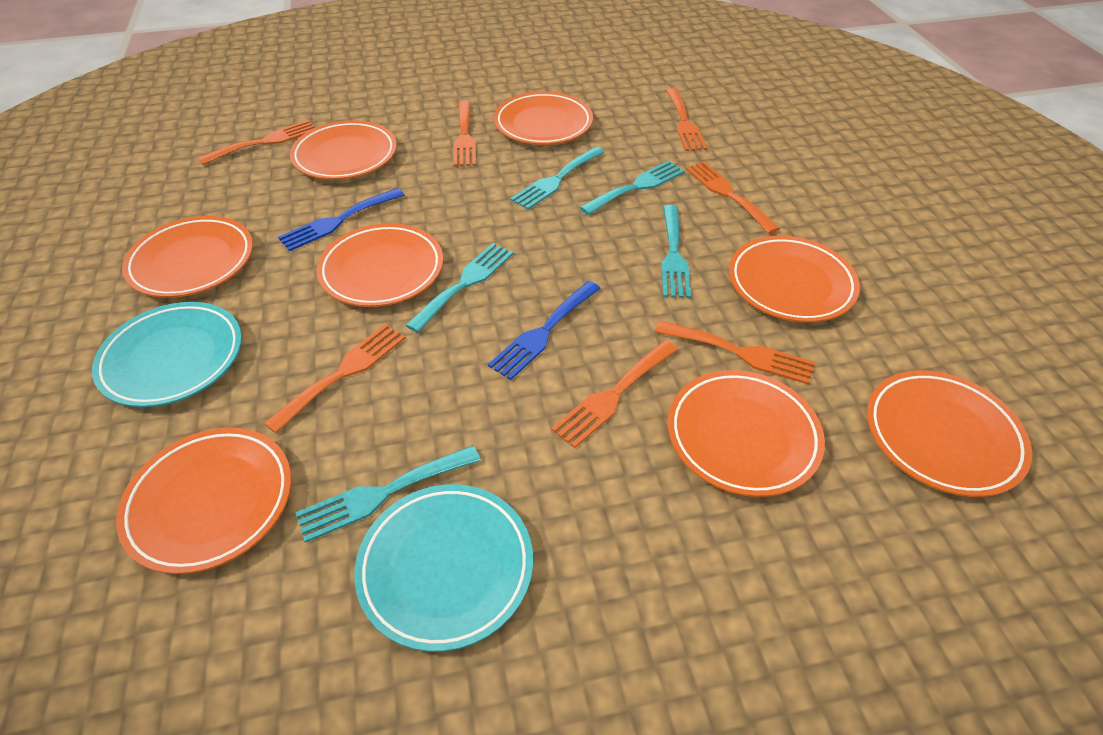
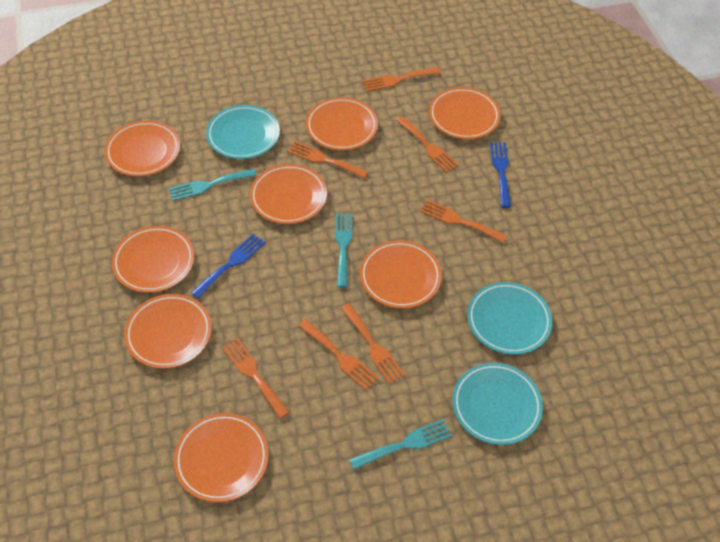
turquoise fork: 5 -> 3
turquoise plate: 2 -> 3

